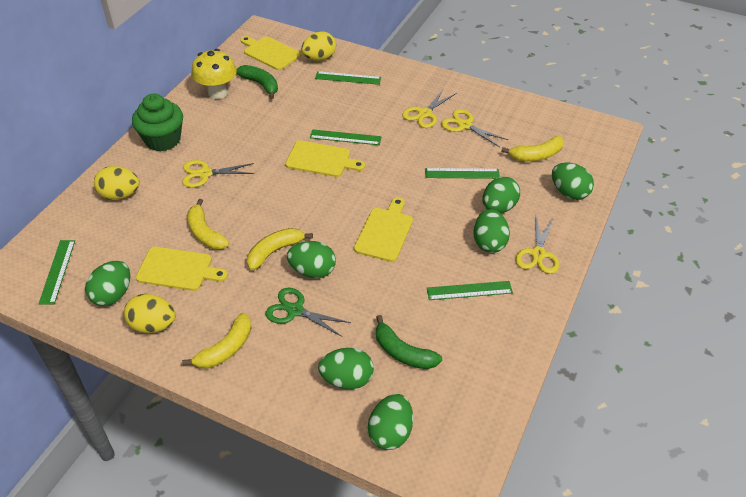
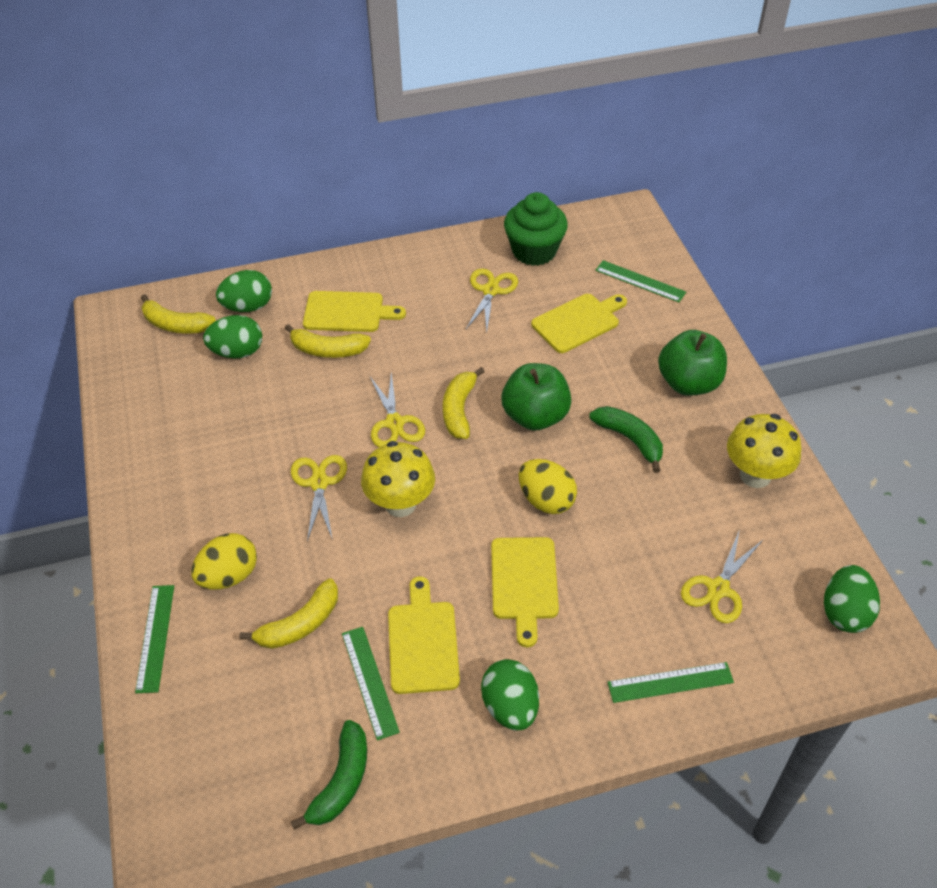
green apple: 0 -> 2
green egg: 7 -> 4
green ruler: 5 -> 4
green scissors: 1 -> 0
yellow egg: 3 -> 2
yellow mushroom: 1 -> 2

